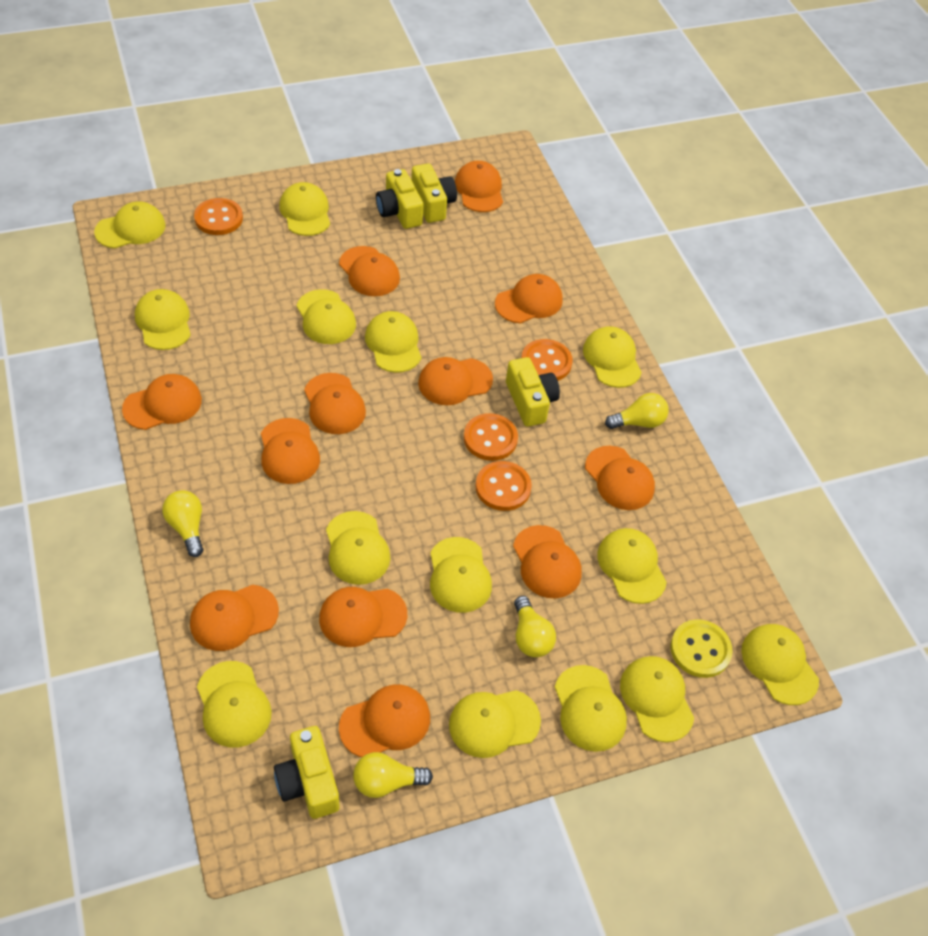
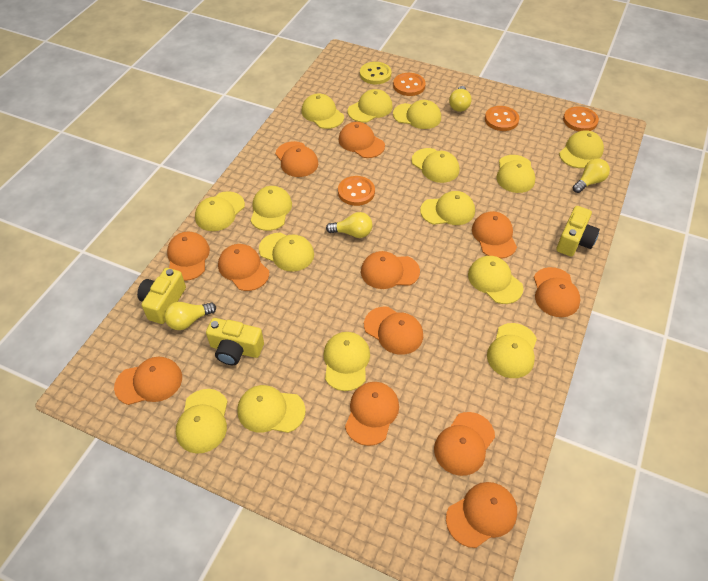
yellow camera: 4 -> 3
yellow cap: 14 -> 15

